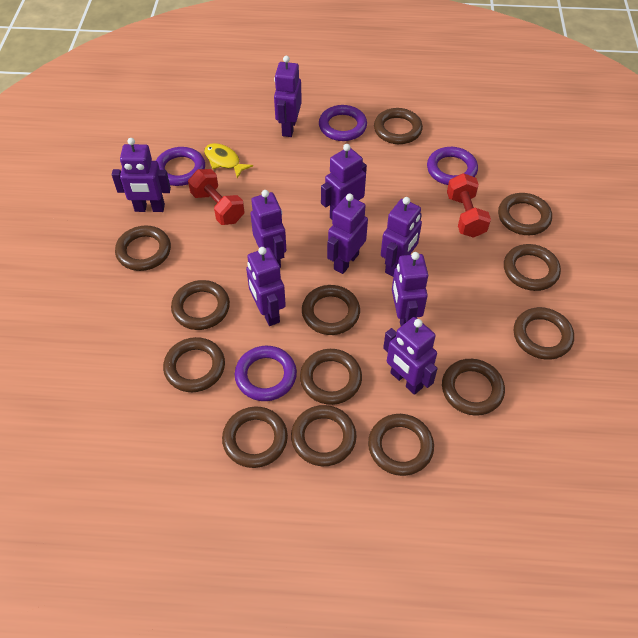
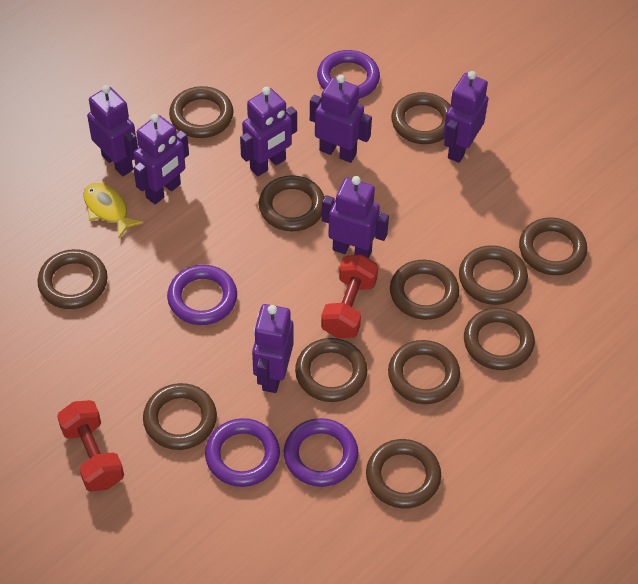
brown ring: 13 -> 12
purple robot: 9 -> 7

